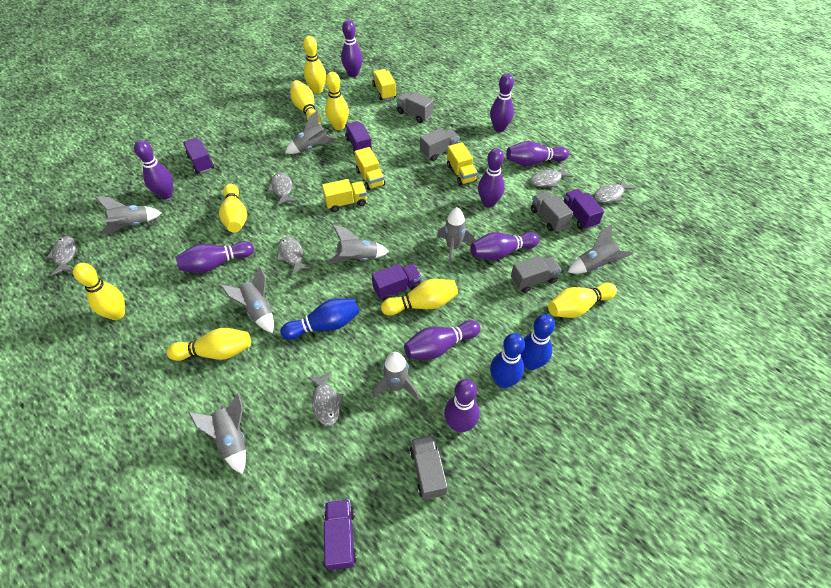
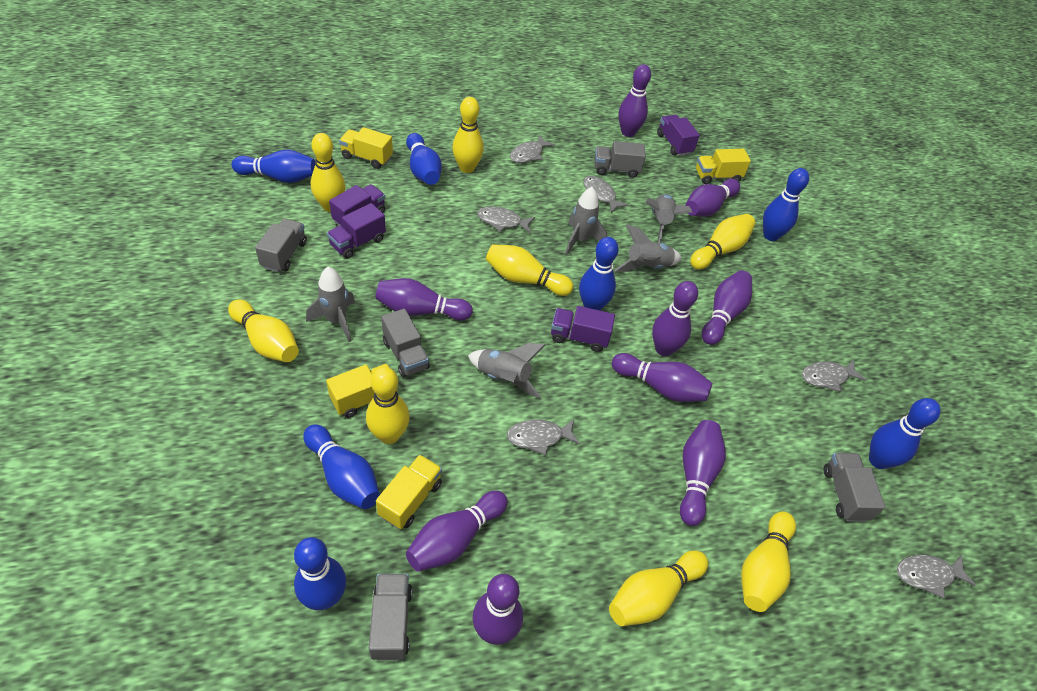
blue bowling pin: 3 -> 7
grey rocket: 8 -> 5
purple truck: 5 -> 4

